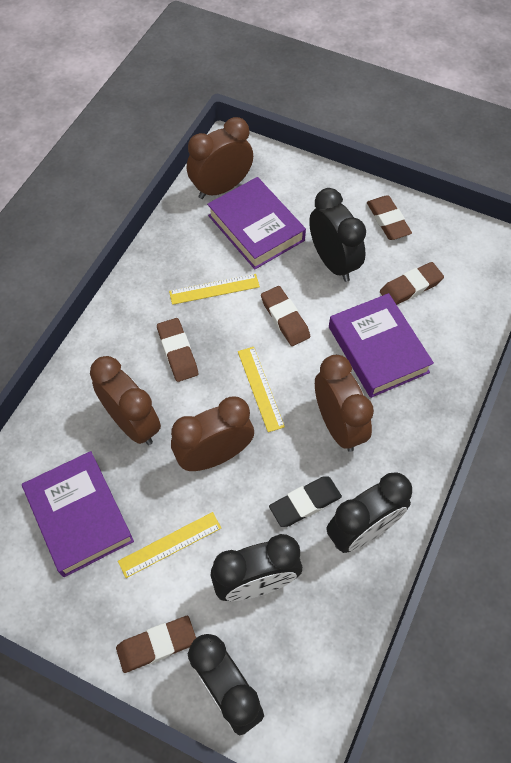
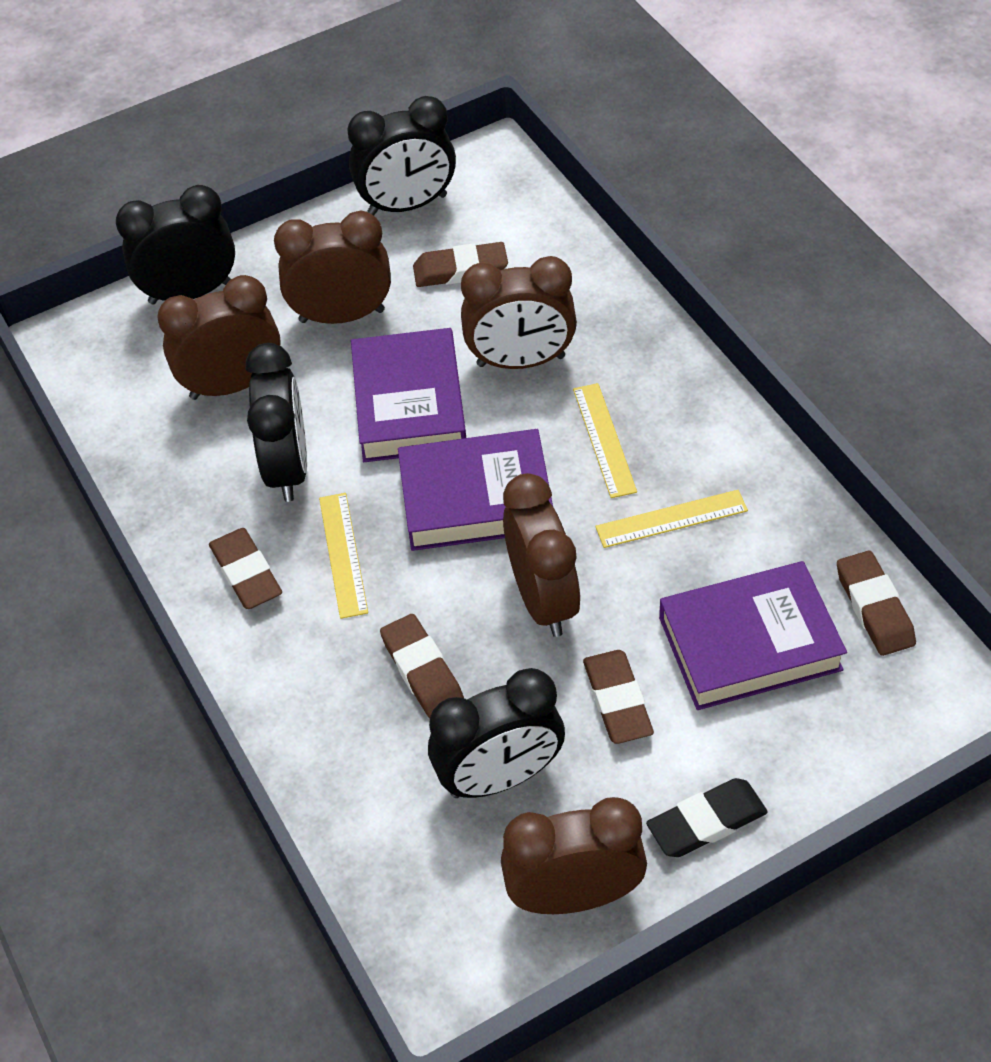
brown clock: 4 -> 5

